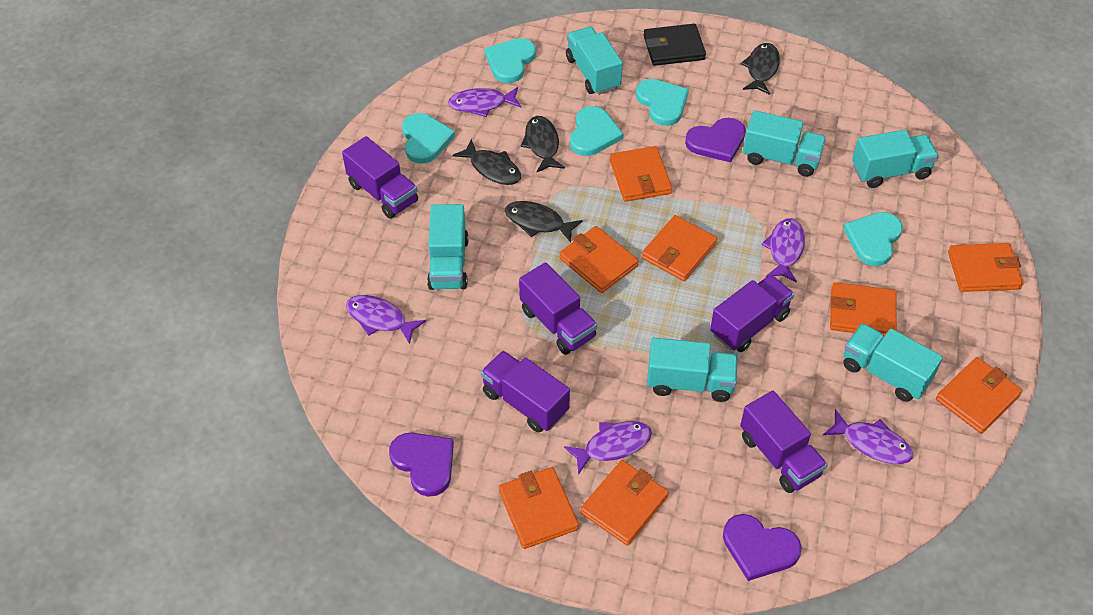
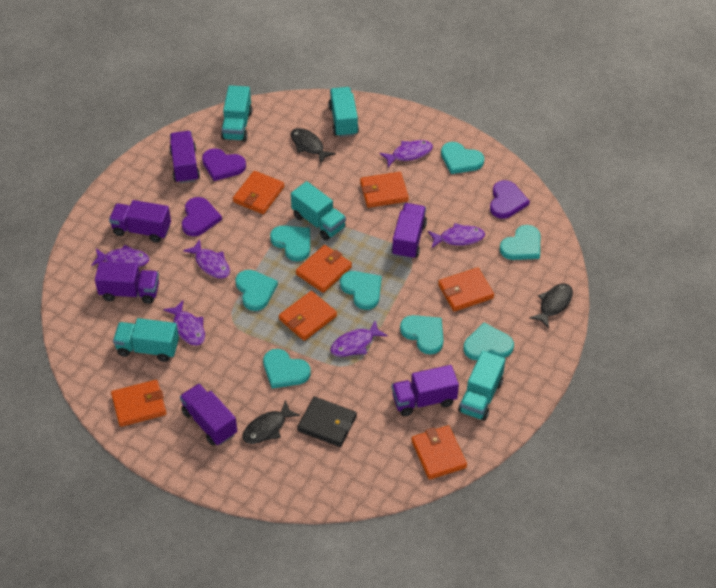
black fish: 4 -> 3
orange wallet: 8 -> 7
purple fish: 5 -> 6
purple truck: 5 -> 6
turquoise heart: 5 -> 8
turquoise truck: 6 -> 5

